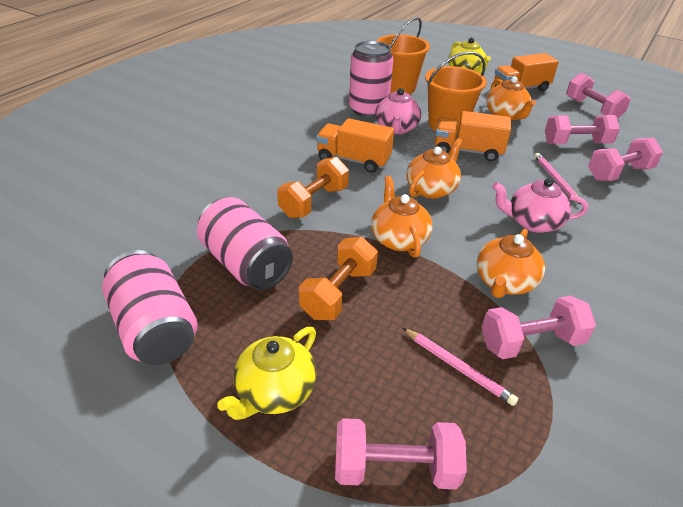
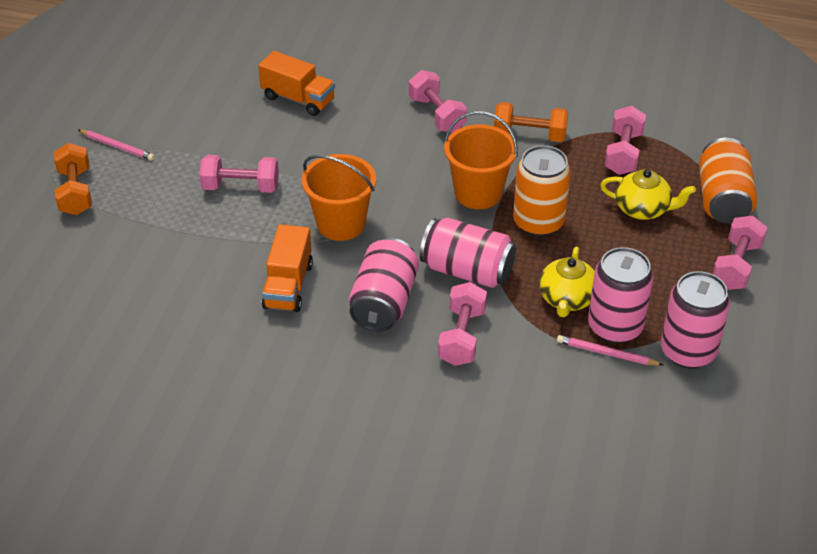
orange can: 0 -> 2
orange teapot: 4 -> 0
orange truck: 3 -> 2
pink can: 3 -> 4
pink teapot: 2 -> 0

